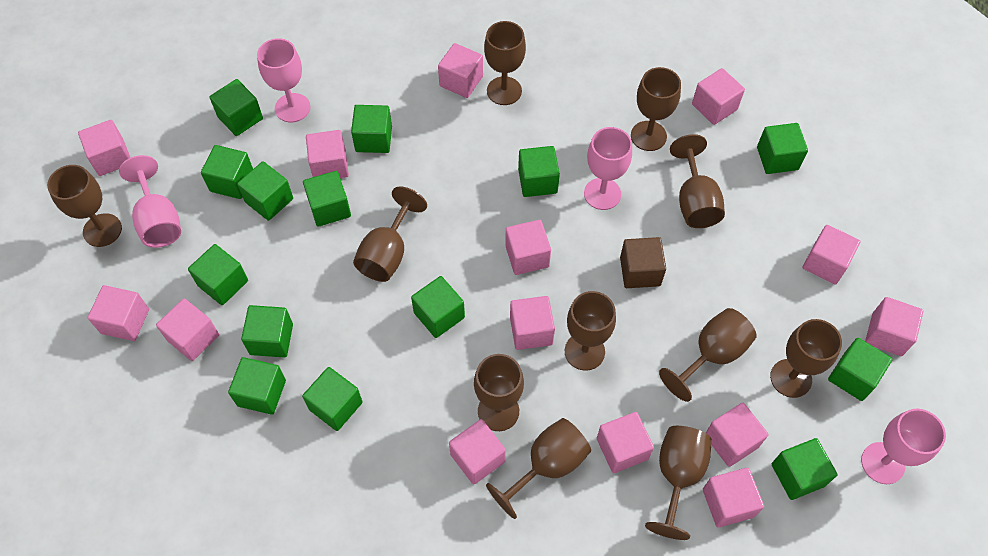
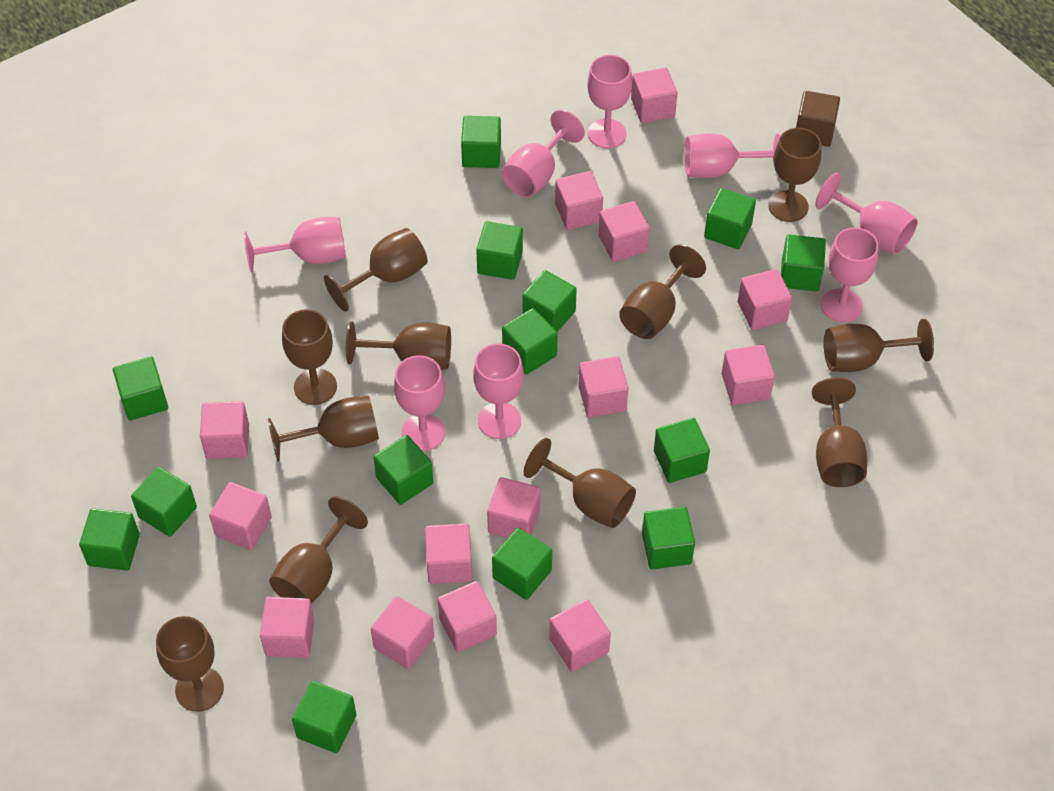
pink goblet: 4 -> 8

